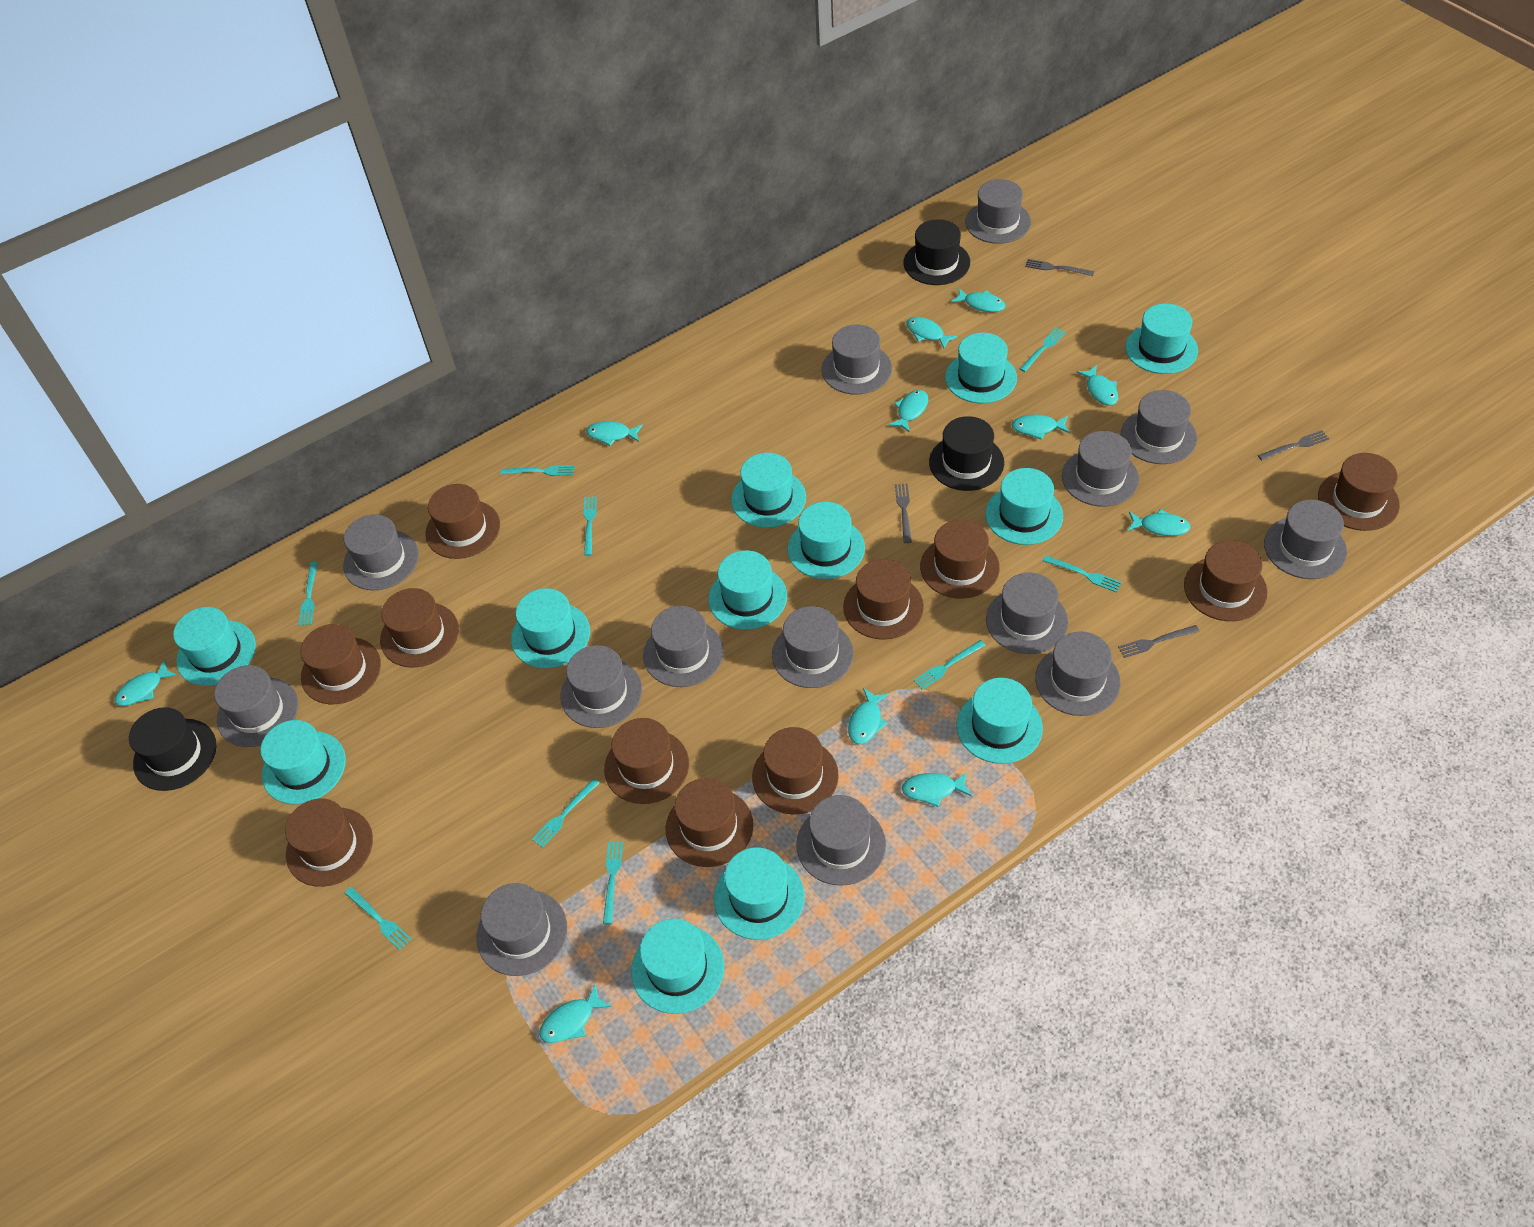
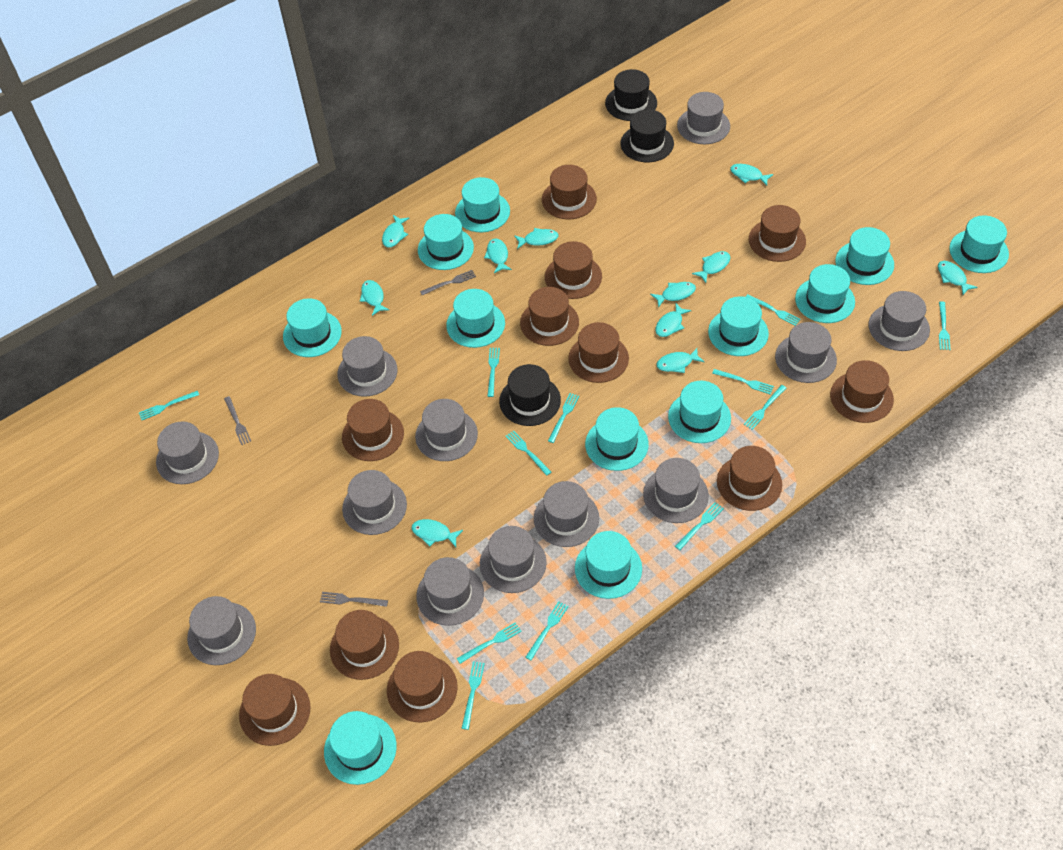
grey fork: 4 -> 3
grey hat: 14 -> 12
turquoise fork: 9 -> 12

